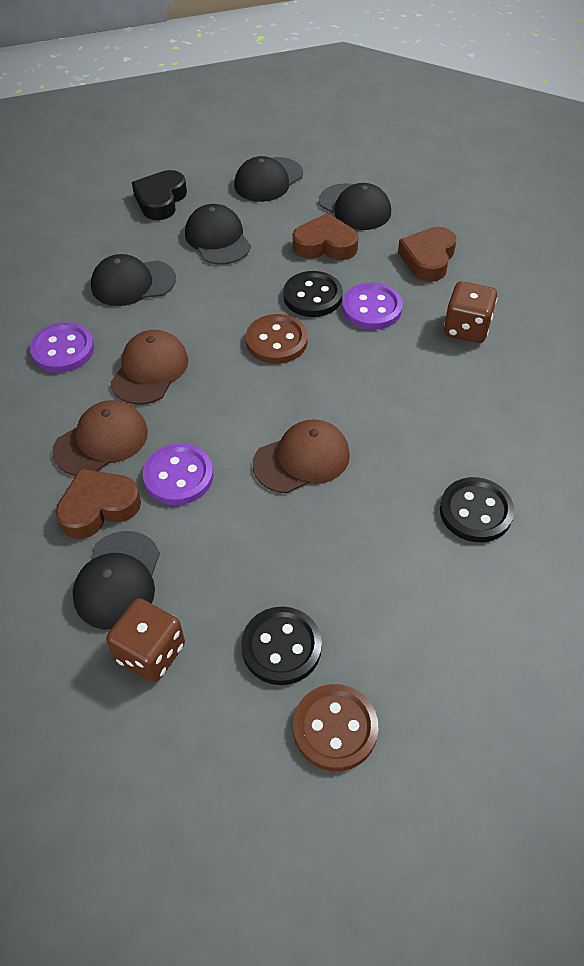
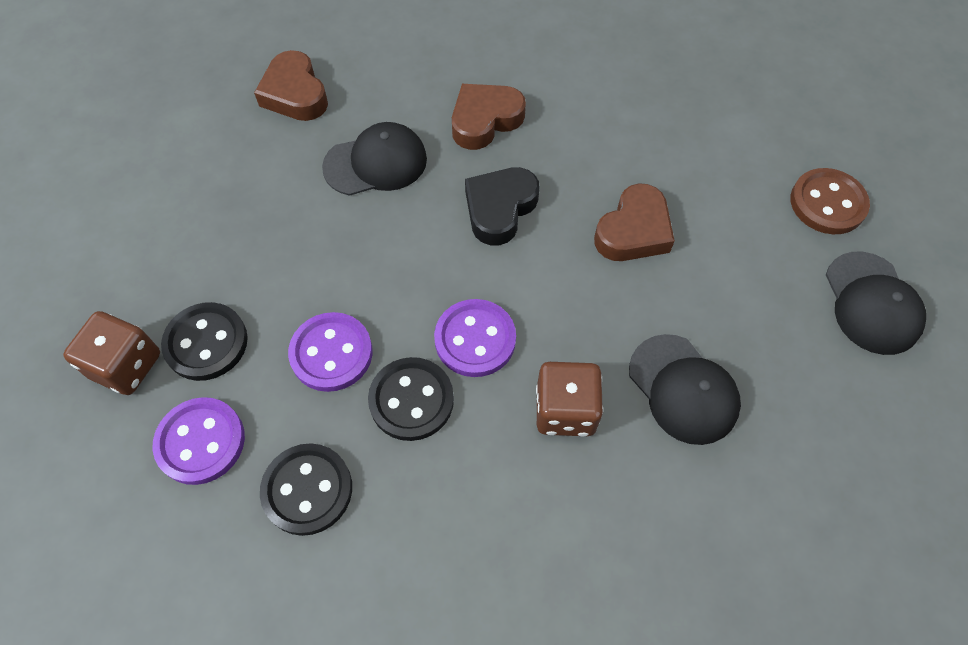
black cap: 5 -> 3
brown button: 2 -> 1
brown cap: 3 -> 0

